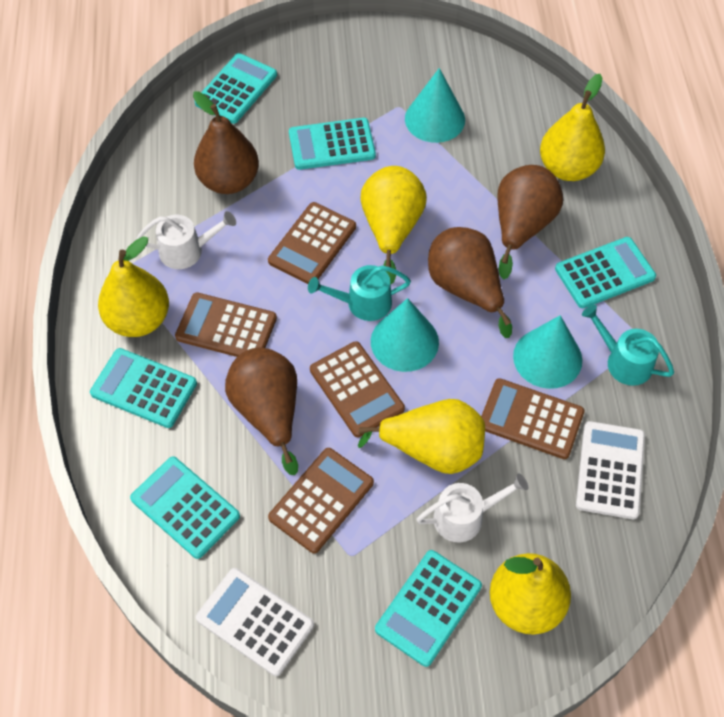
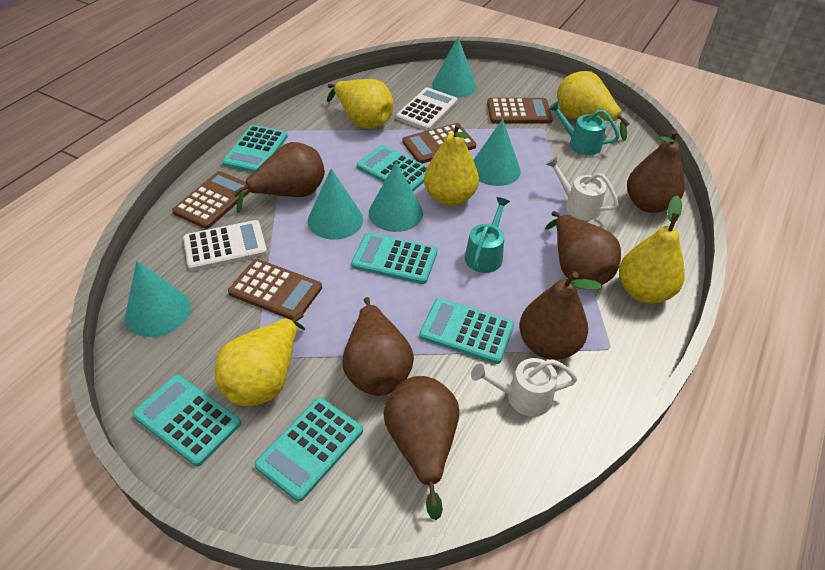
brown calculator: 5 -> 4
brown pear: 4 -> 6
turquoise cone: 3 -> 5

